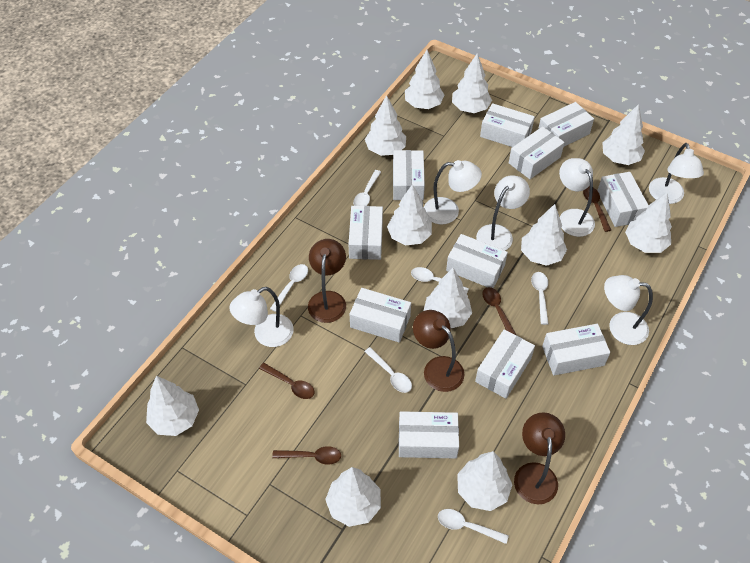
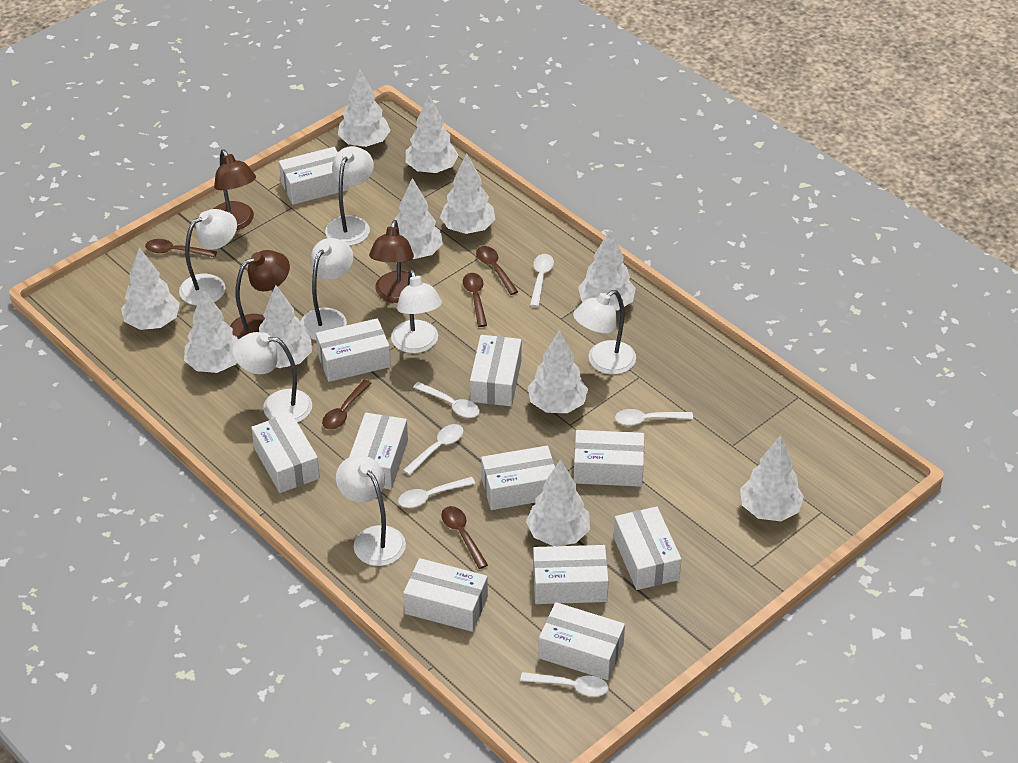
brown spoon: 4 -> 5
white lamp: 6 -> 7

